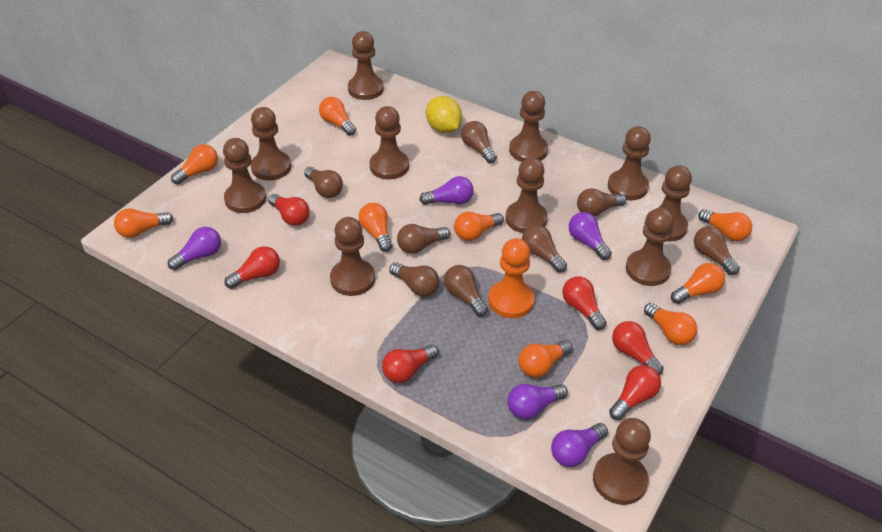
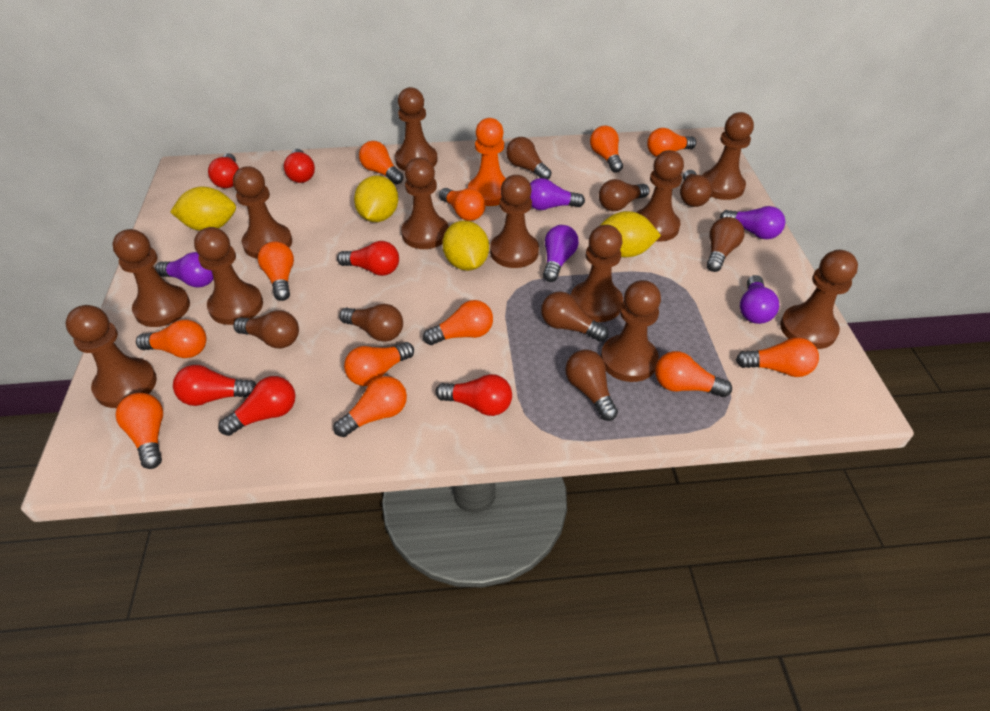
brown pawn: 11 -> 12
orange light bulb: 9 -> 12
yellow lemon: 1 -> 4

